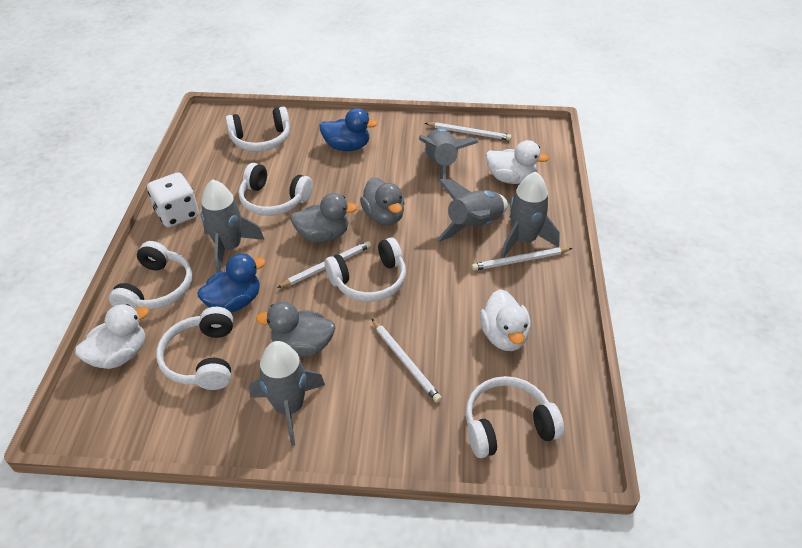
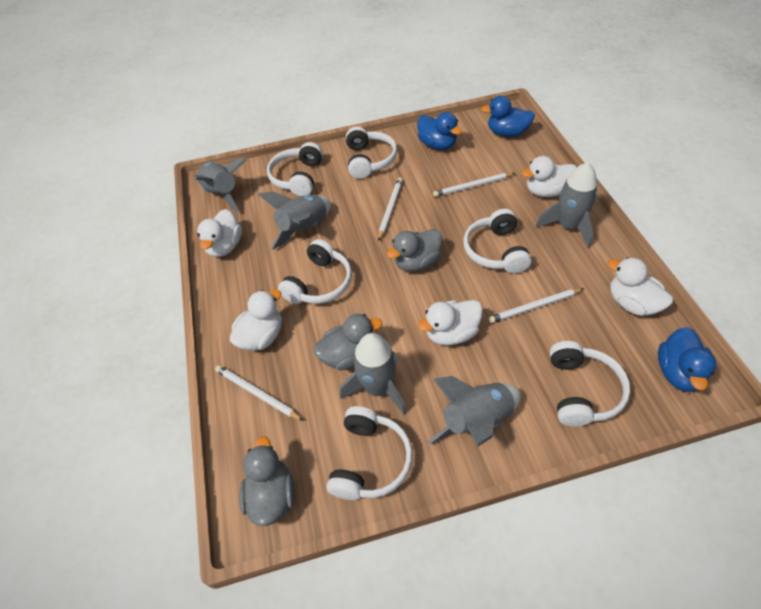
blue duck: 2 -> 3
white dice: 1 -> 0
white duck: 3 -> 5

